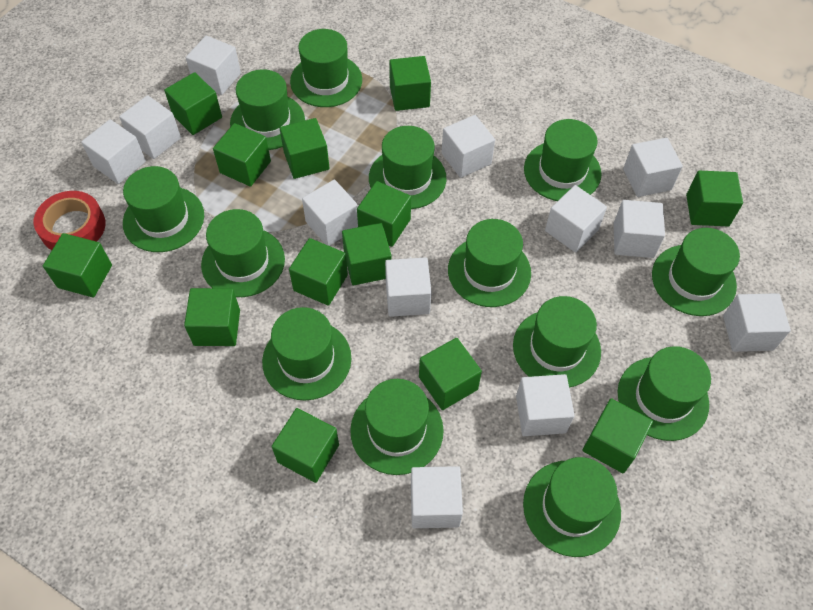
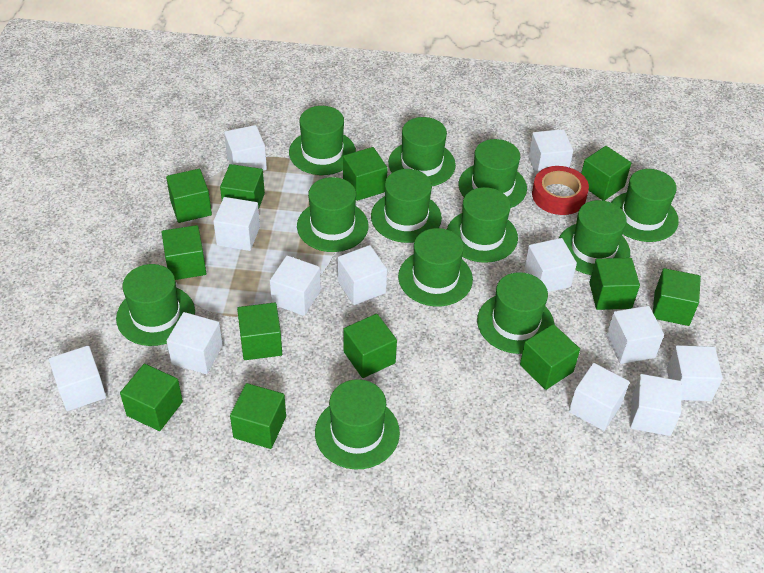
green cube: 13 -> 12
green hat: 13 -> 12

